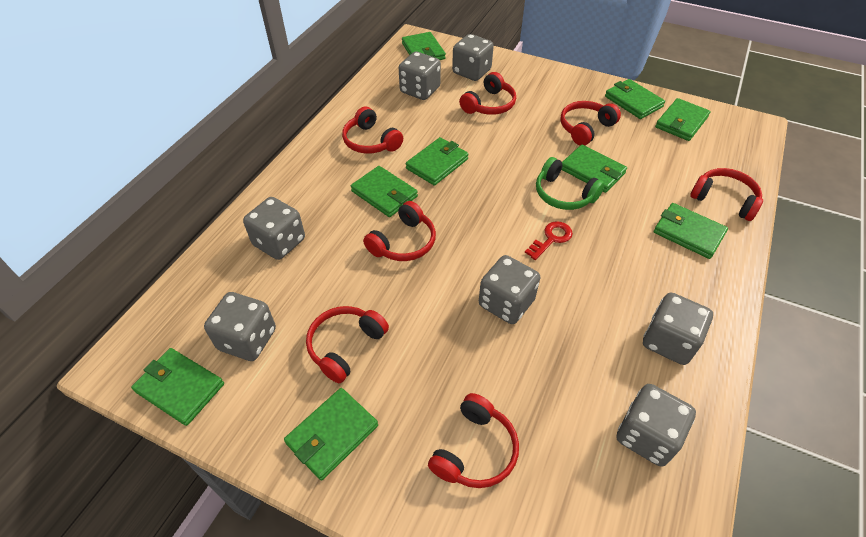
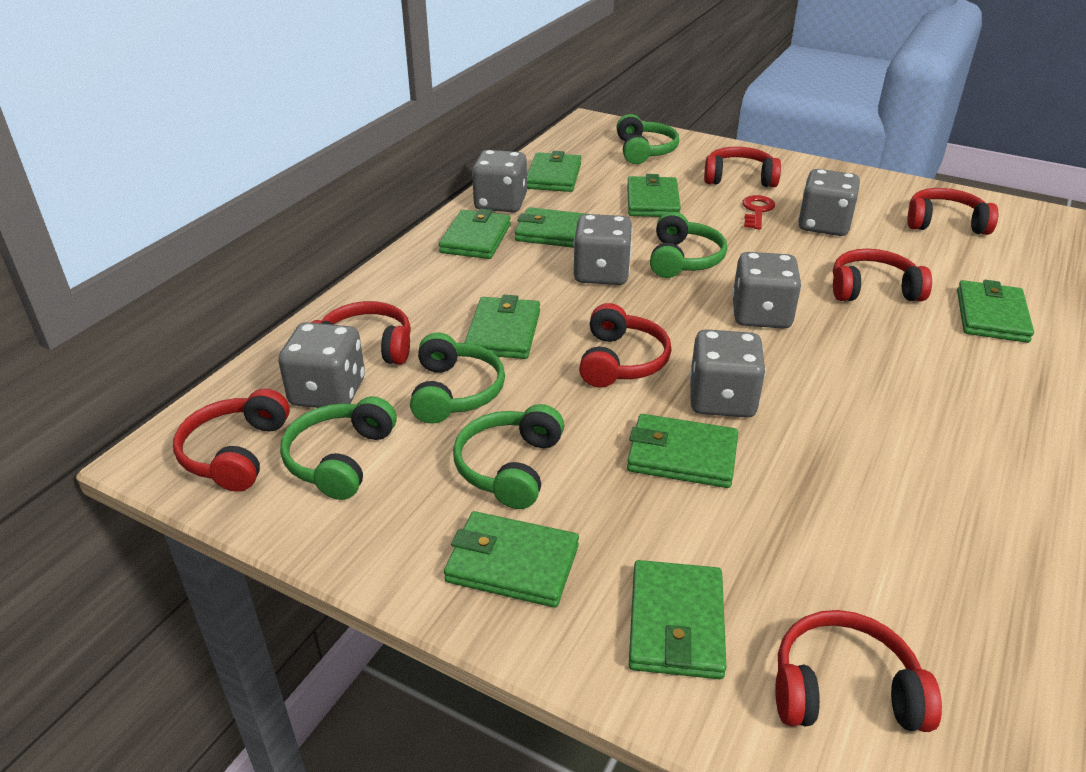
green headphones: 1 -> 5
grey dice: 7 -> 6

